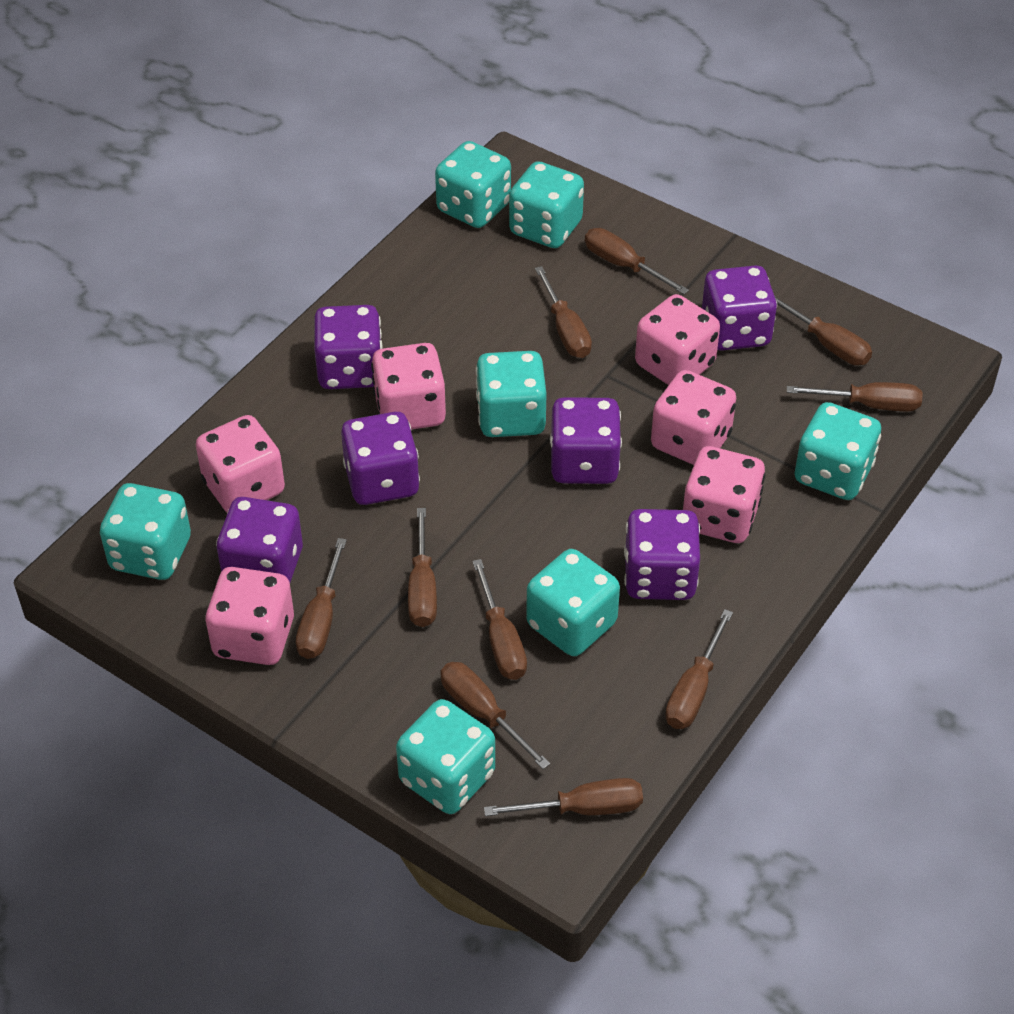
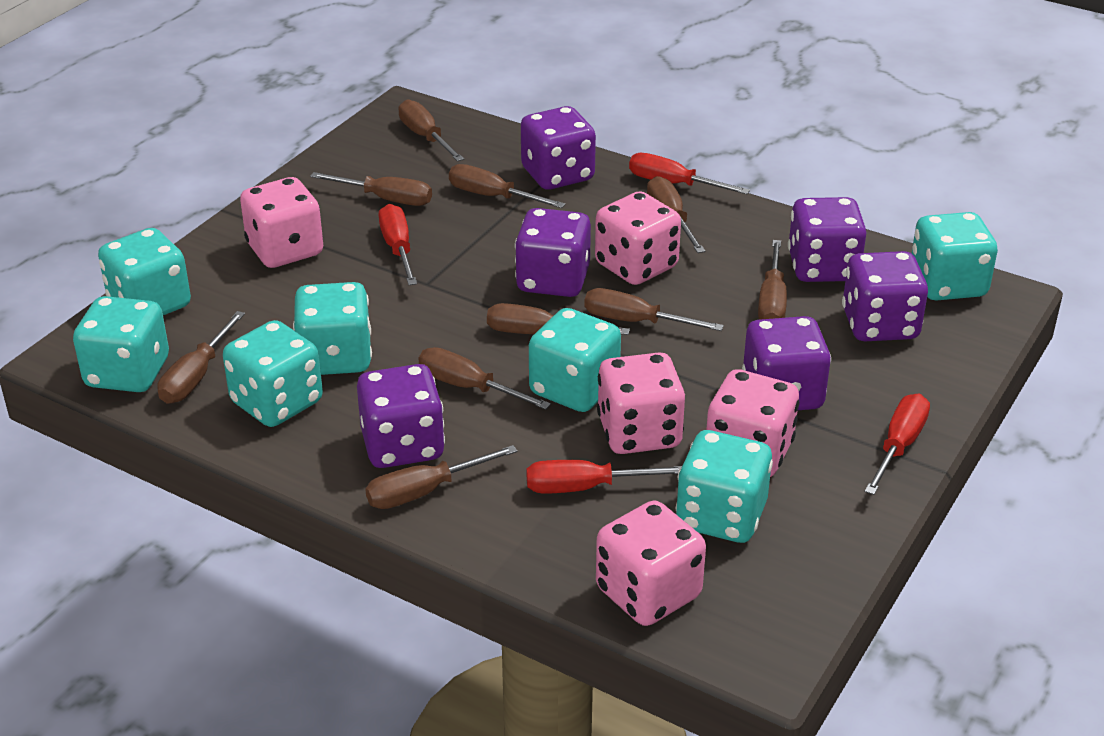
pink dice: 6 -> 5
red screwdriver: 0 -> 4

